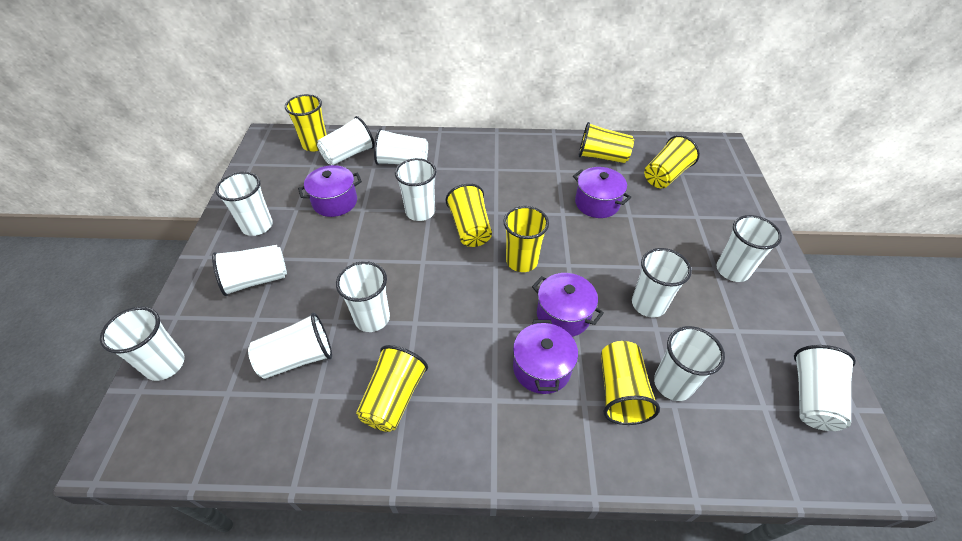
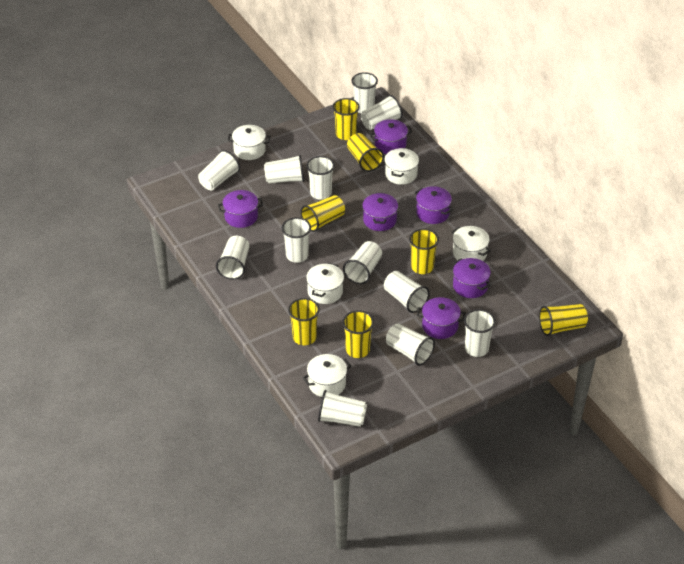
purple pot: 4 -> 6
white pot: 0 -> 5

